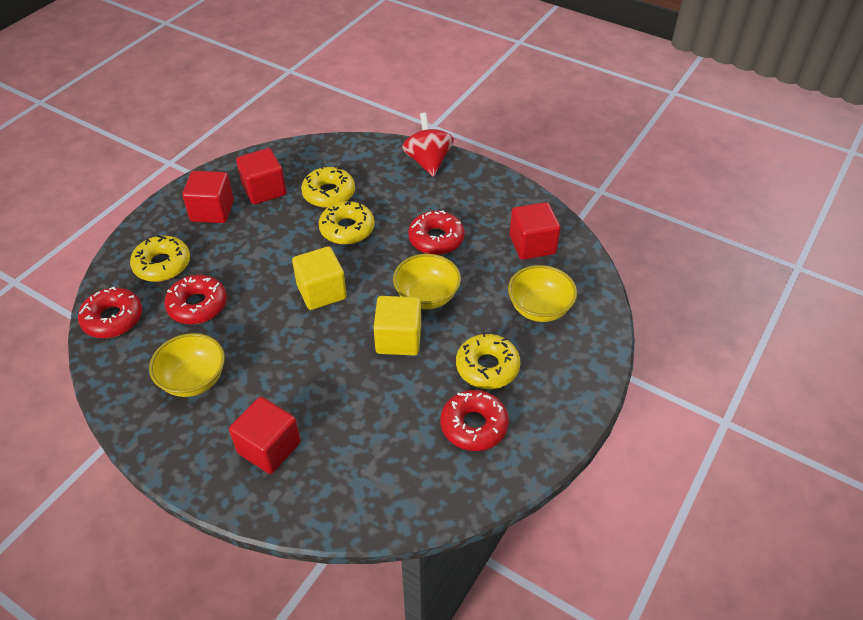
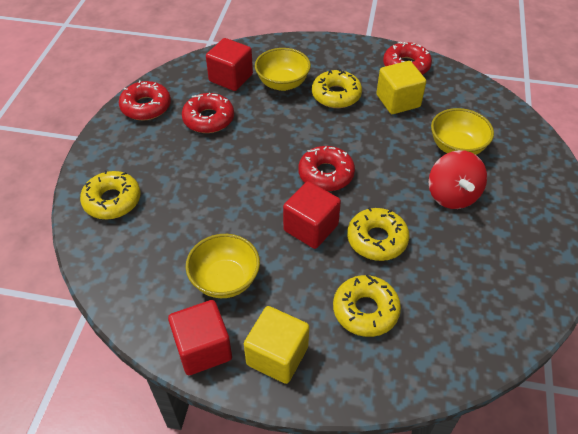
red cube: 4 -> 3

